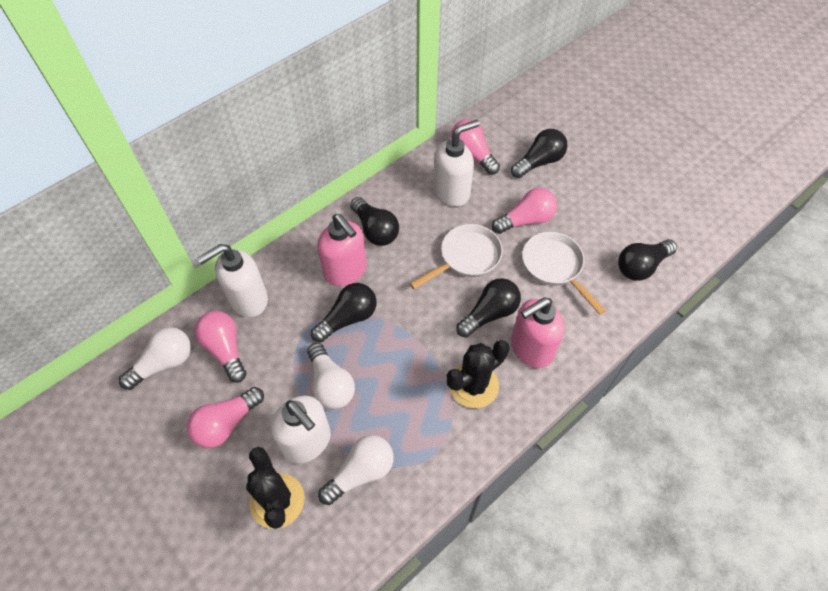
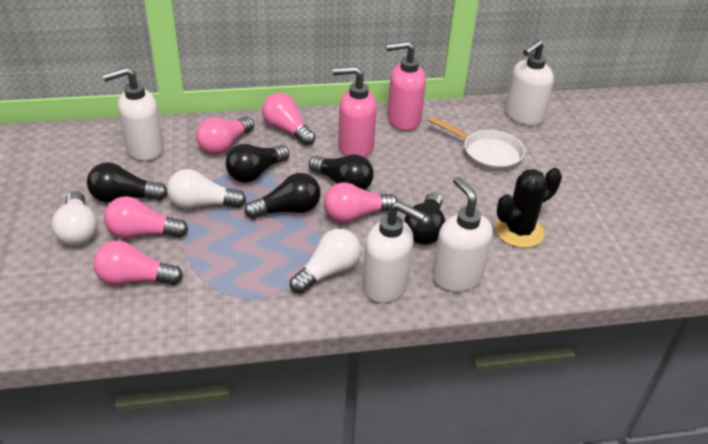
black cactus: 2 -> 1
pink light bulb: 4 -> 5
white pan: 2 -> 1
white soap dispenser: 3 -> 4

